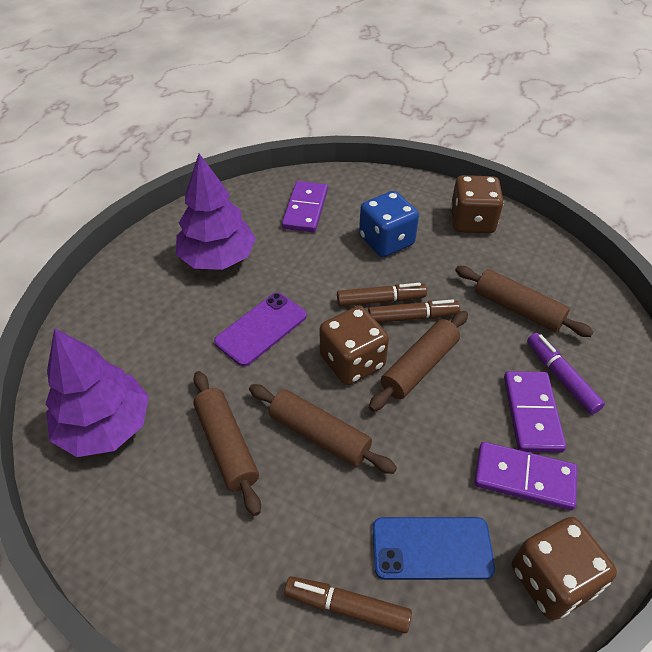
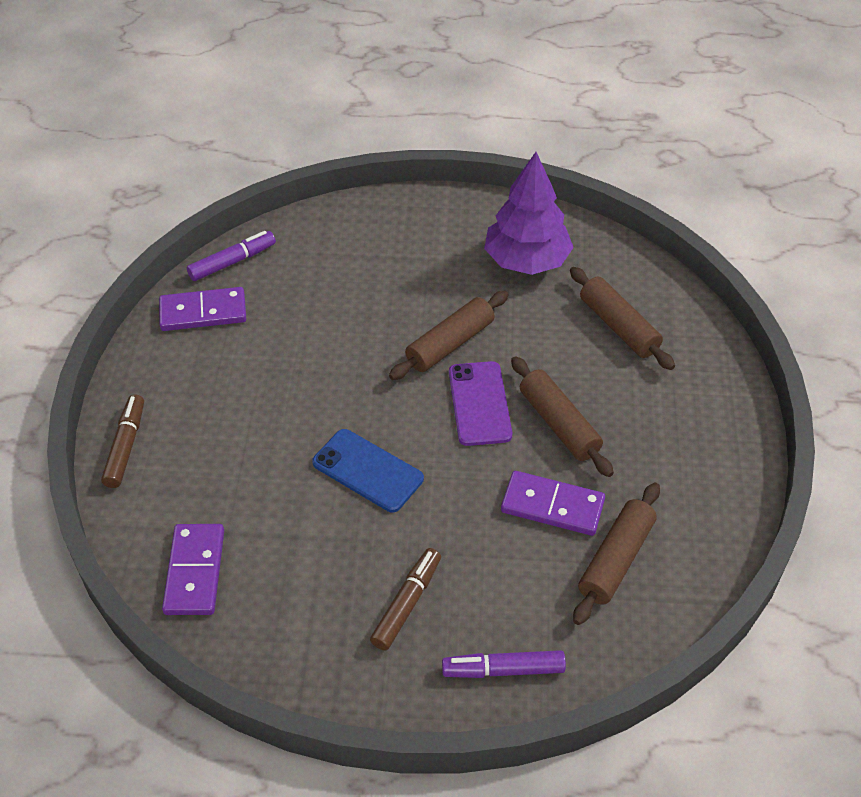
blue dice: 1 -> 0
brown dice: 3 -> 0
brown marker: 3 -> 2
purple marker: 1 -> 2
purple tree: 2 -> 1

